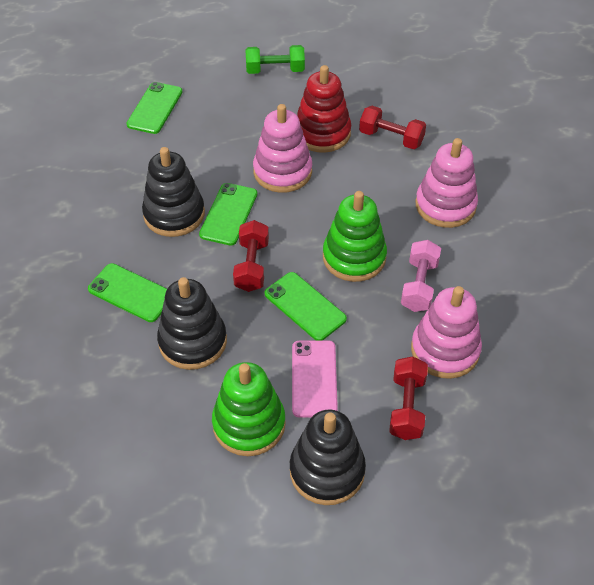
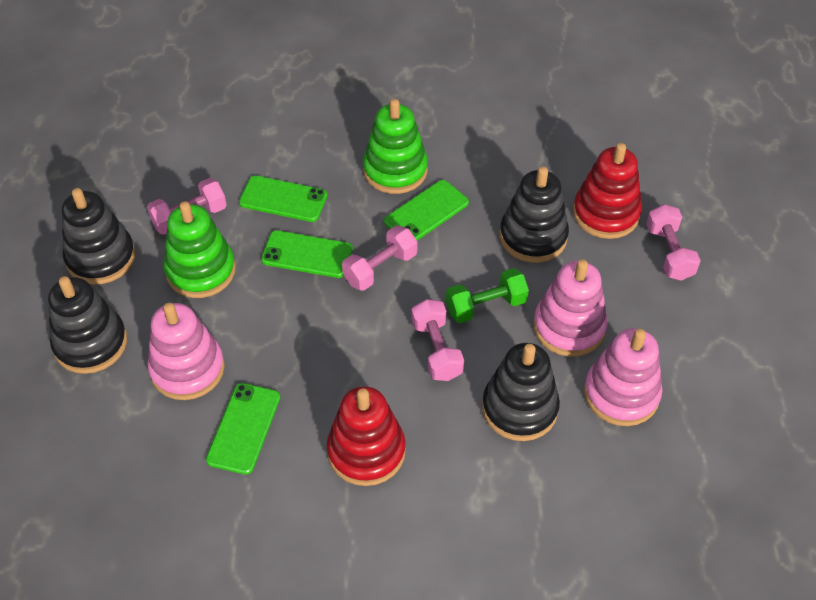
black stacking toy: 3 -> 4
pink dumbbell: 1 -> 4
pink phone: 1 -> 0
red dumbbell: 3 -> 0
red stacking toy: 1 -> 2

